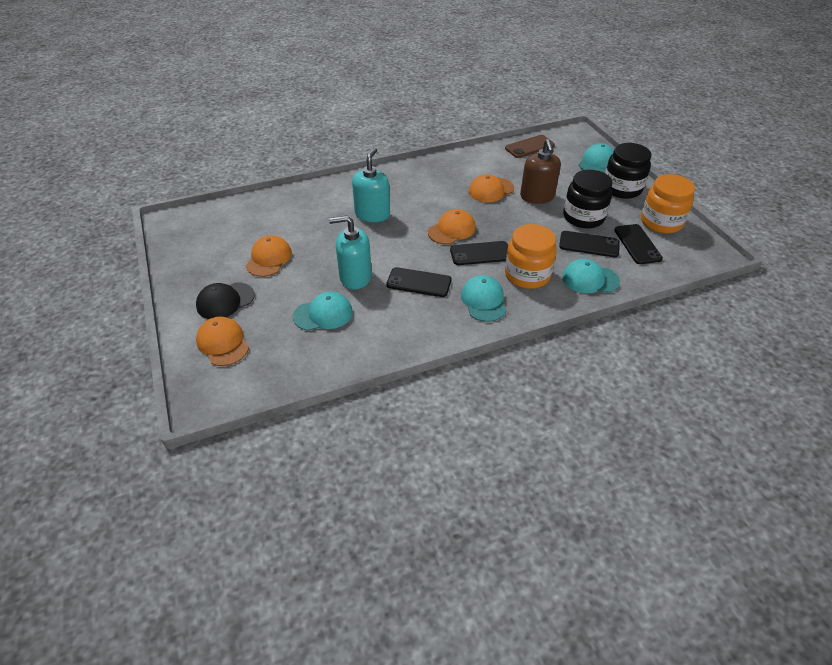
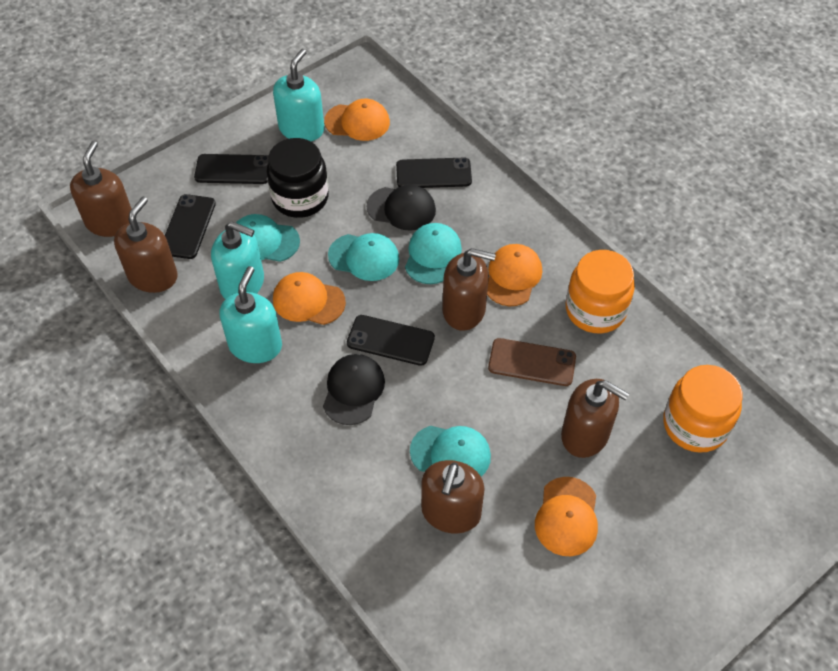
black cap: 1 -> 2
black jar: 2 -> 1
brown soap dispenser: 1 -> 5
turquoise soap dispenser: 2 -> 3

